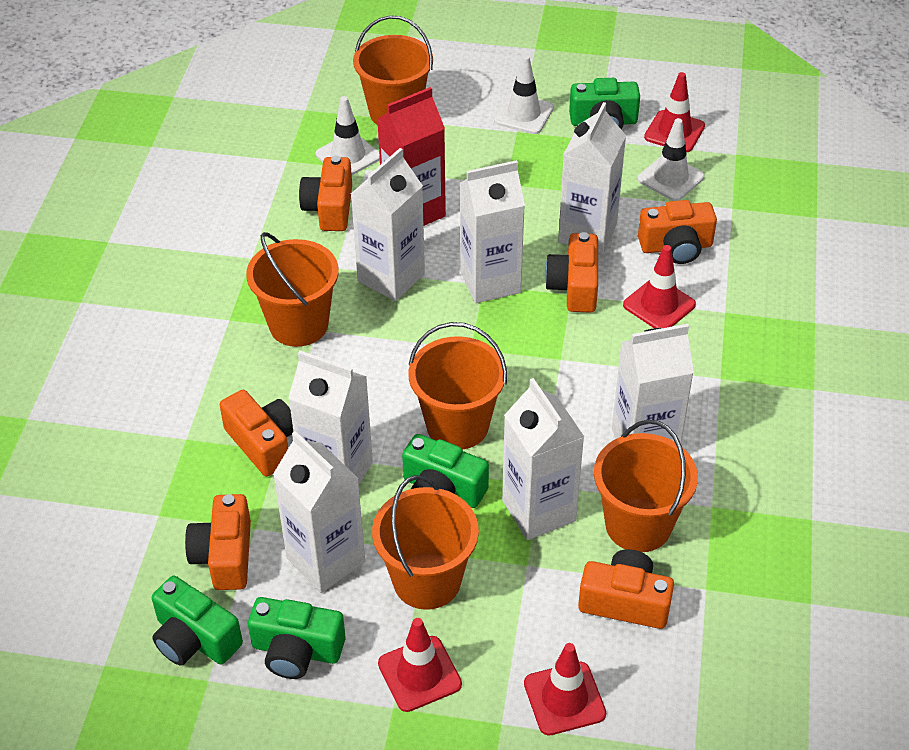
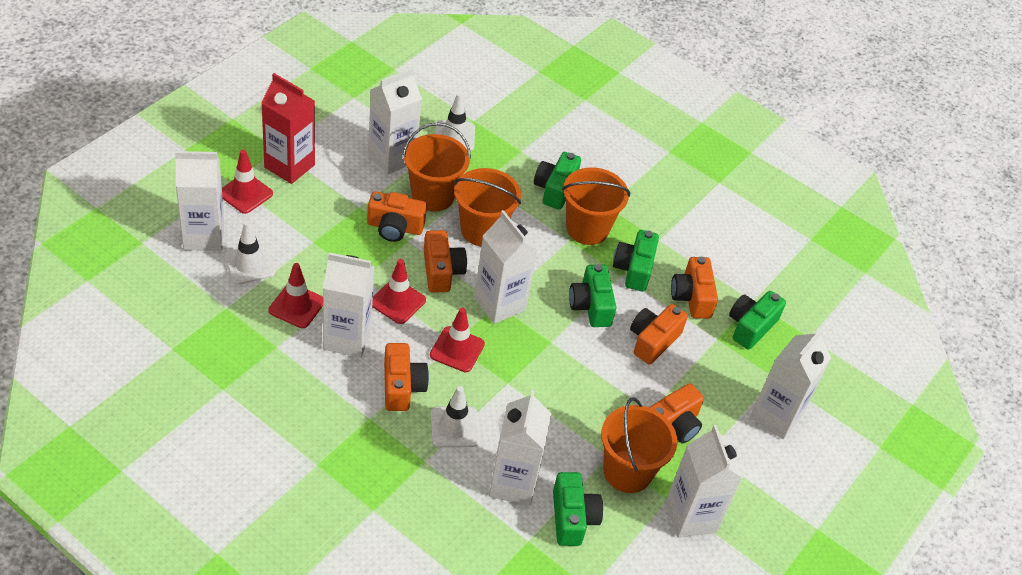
green camera: 4 -> 5
orange bucket: 5 -> 4

